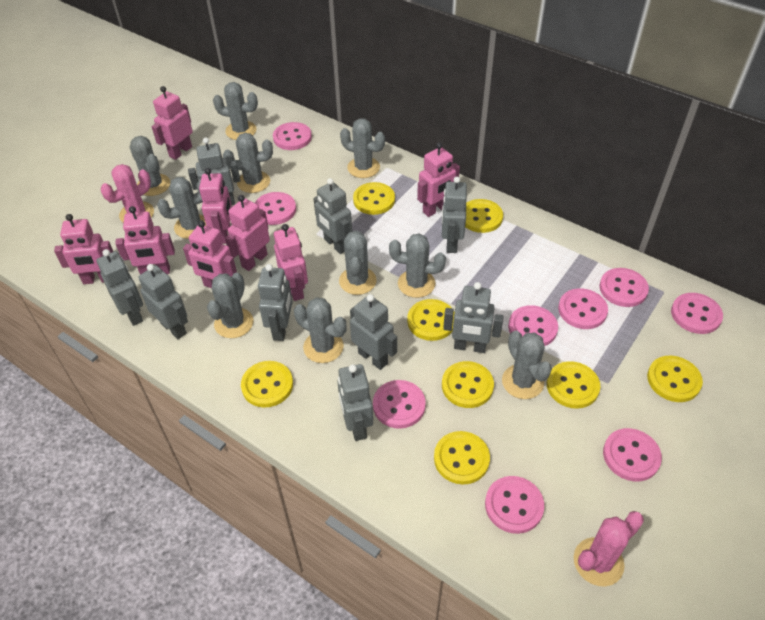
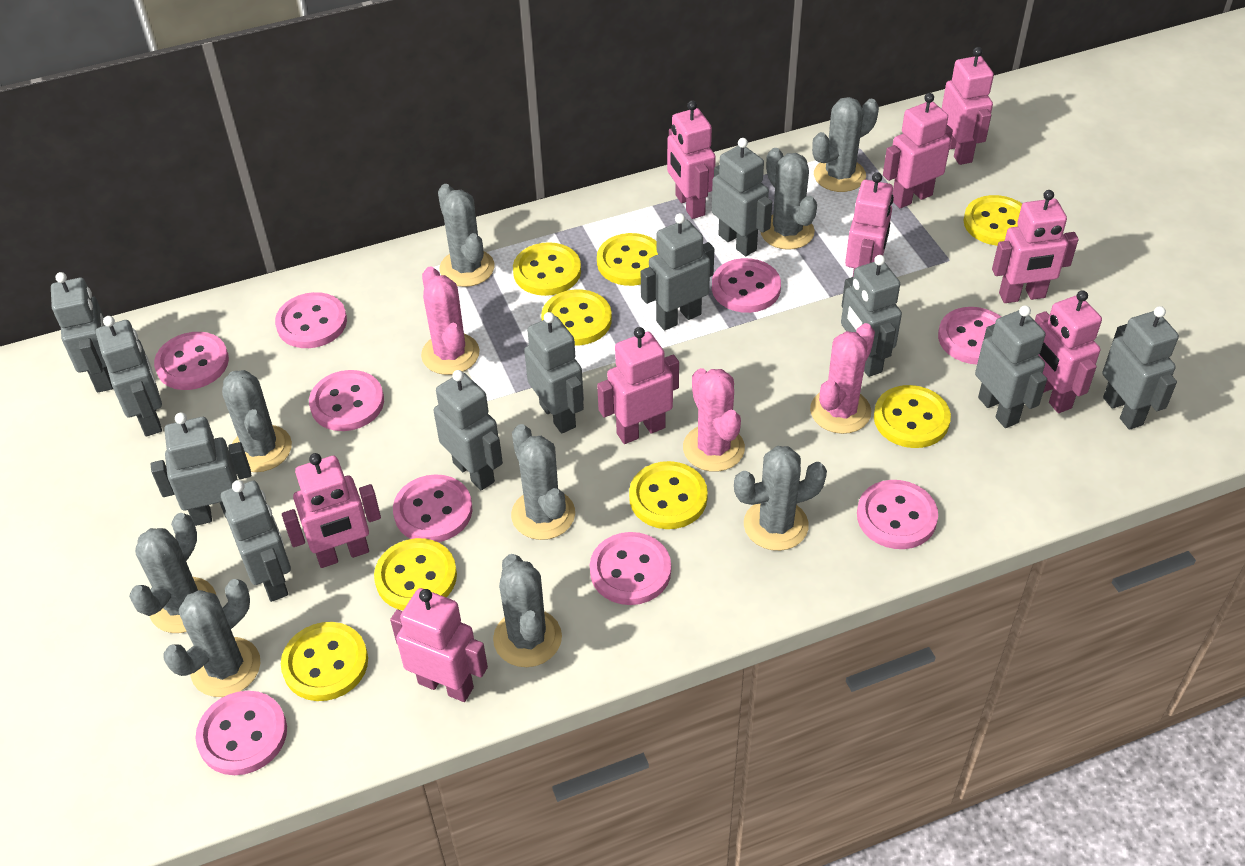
grey cactus: 10 -> 9
grey robot: 9 -> 11
pink cactus: 2 -> 3
pink robot: 8 -> 9

